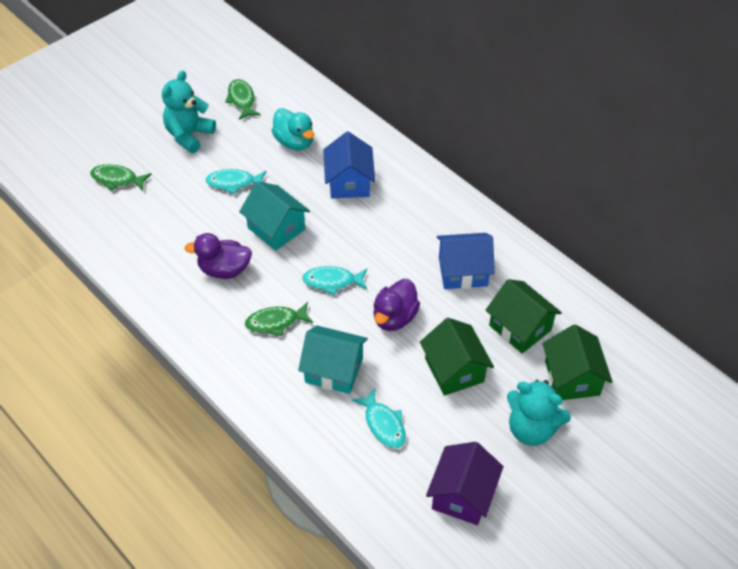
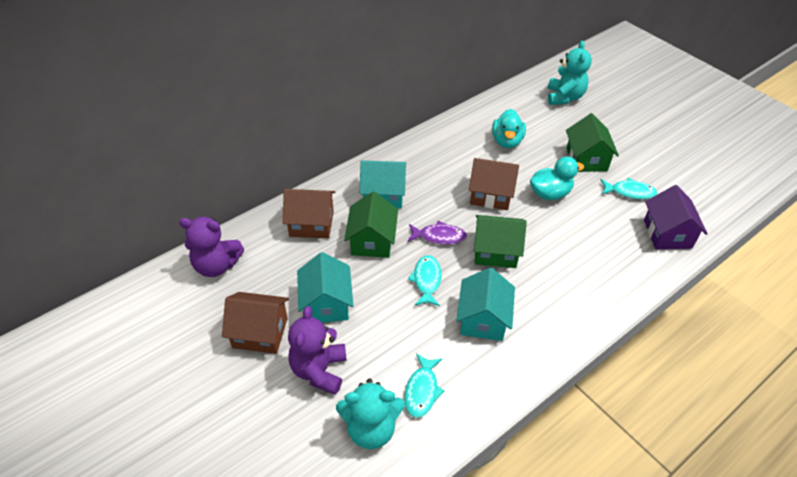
blue house: 2 -> 0
brown house: 0 -> 3
green fish: 3 -> 0
purple duck: 2 -> 0
purple fish: 0 -> 1
purple teddy bear: 0 -> 2
turquoise duck: 1 -> 2
turquoise house: 2 -> 3

